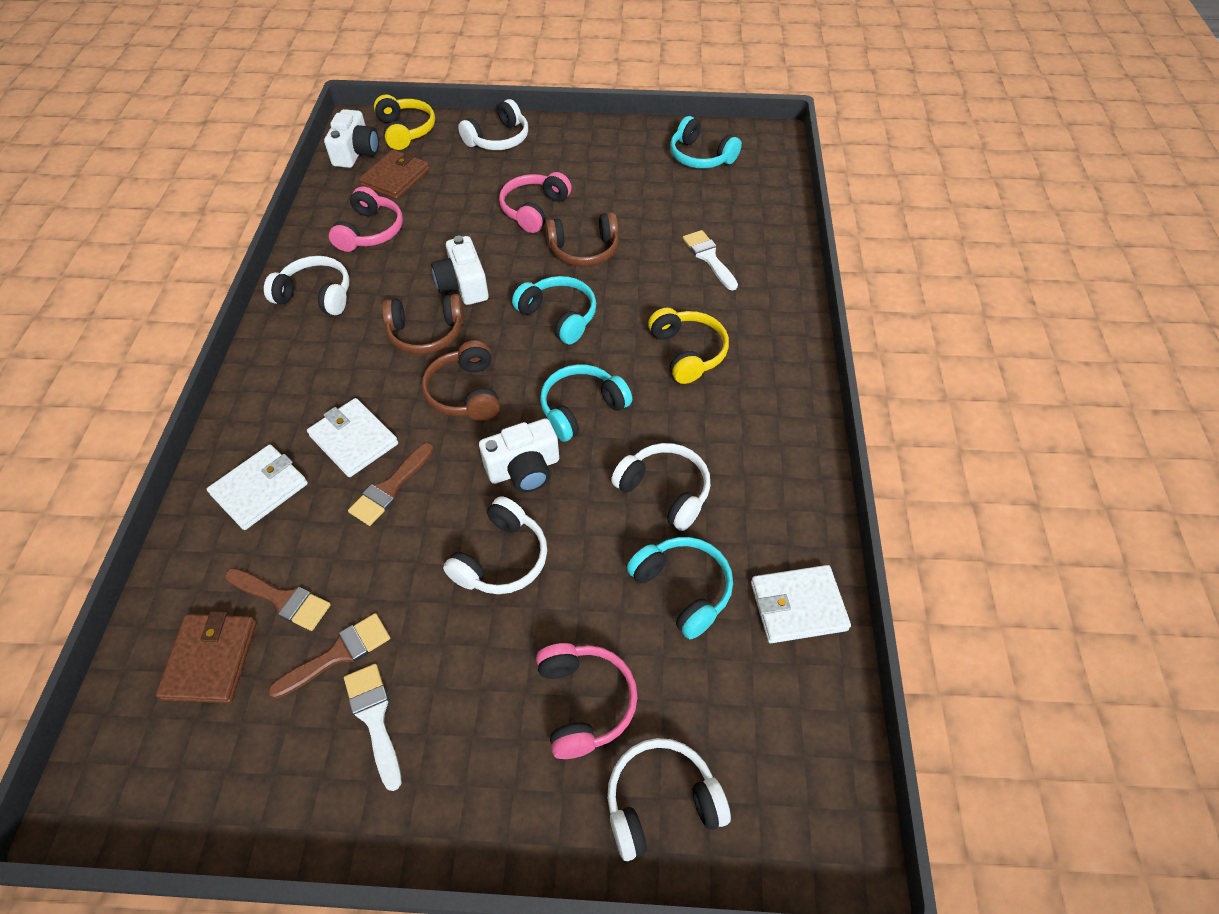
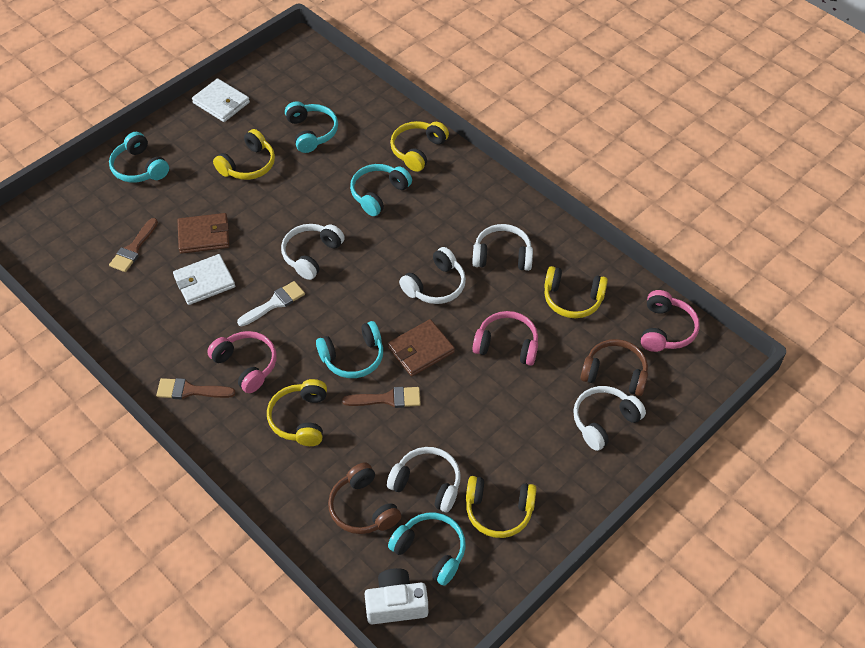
brown headphones: 3 -> 2
turquoise headphones: 4 -> 5
white brush: 2 -> 1
white camera: 3 -> 1
white wallet: 3 -> 2
yellow headphones: 2 -> 5

